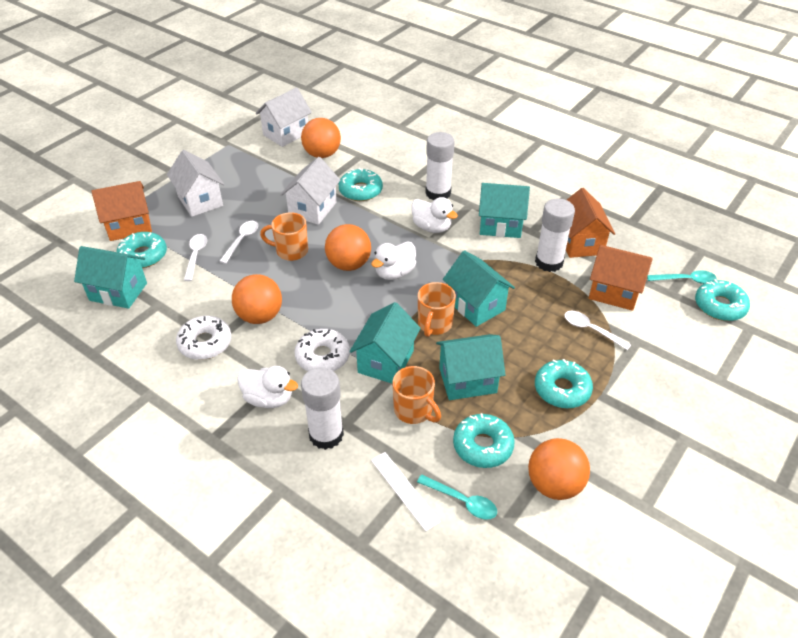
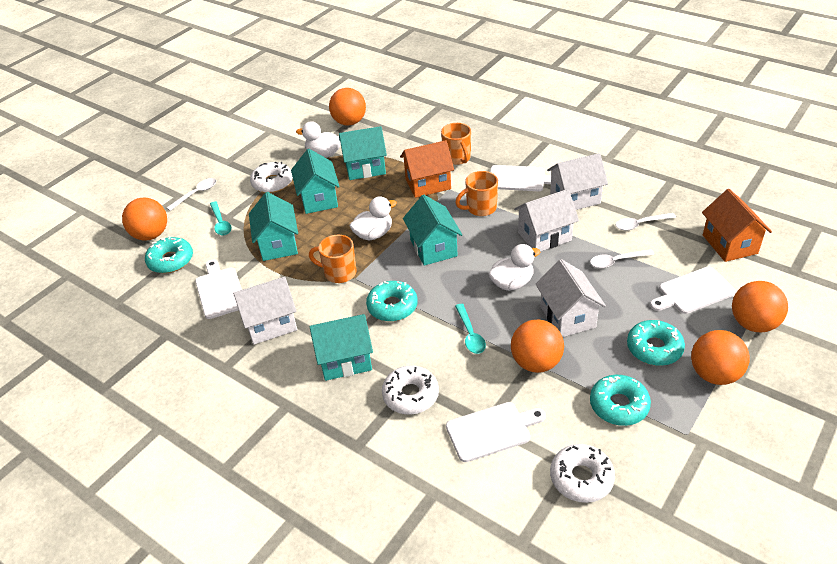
orange ball: 4 -> 5
orange house: 3 -> 2
turquoise donut: 5 -> 4
white cutting board: 0 -> 4
white donut: 2 -> 3
white glue stick: 3 -> 0
white house: 3 -> 4
white ruler: 1 -> 0

